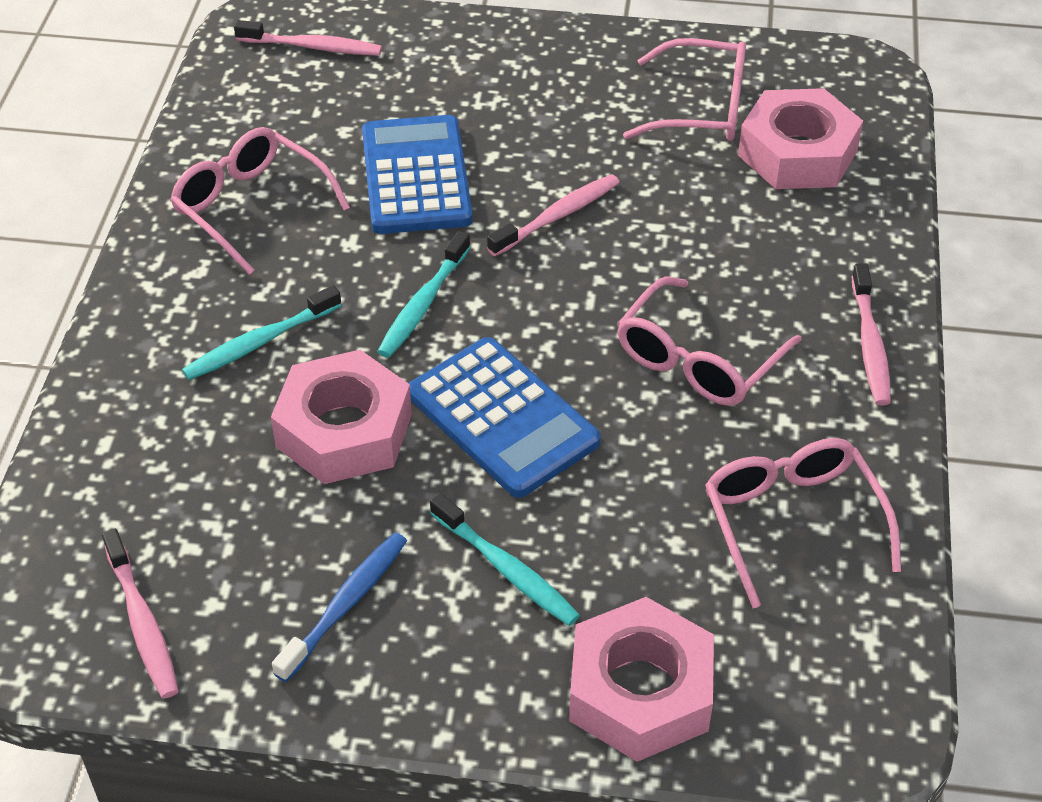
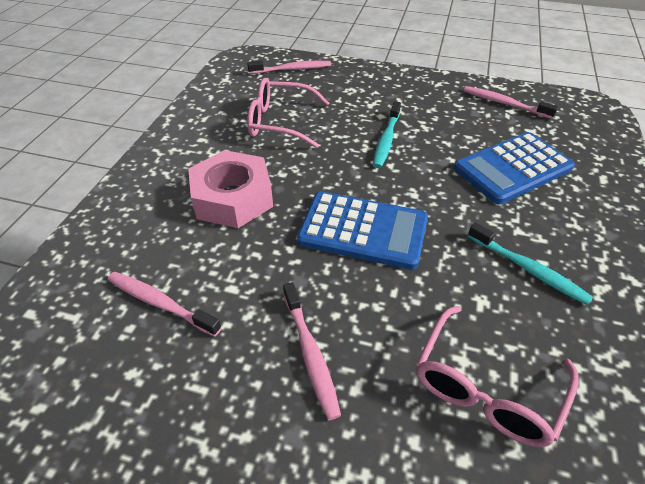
blue toothbrush: 1 -> 0
pink glasses: 4 -> 2
pink nut: 3 -> 1
turquoise toothbrush: 3 -> 2

